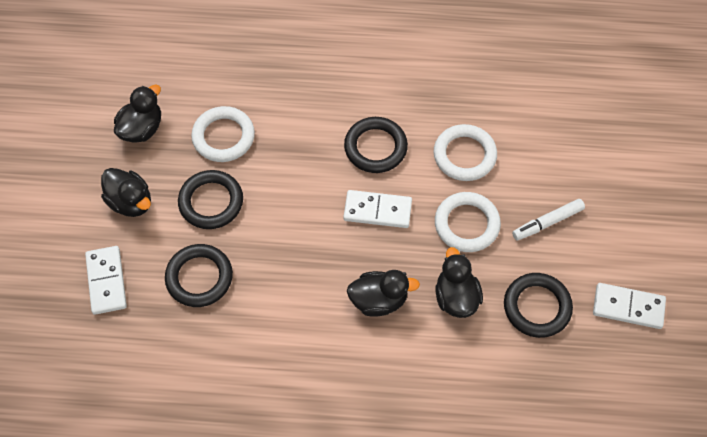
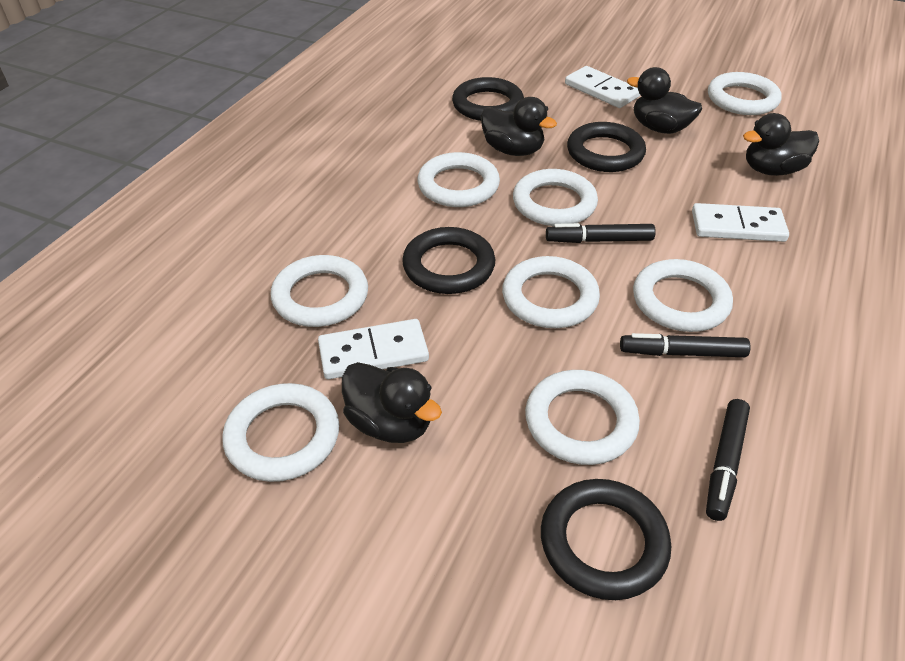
black marker: 0 -> 3
white marker: 1 -> 0
white ring: 3 -> 8

